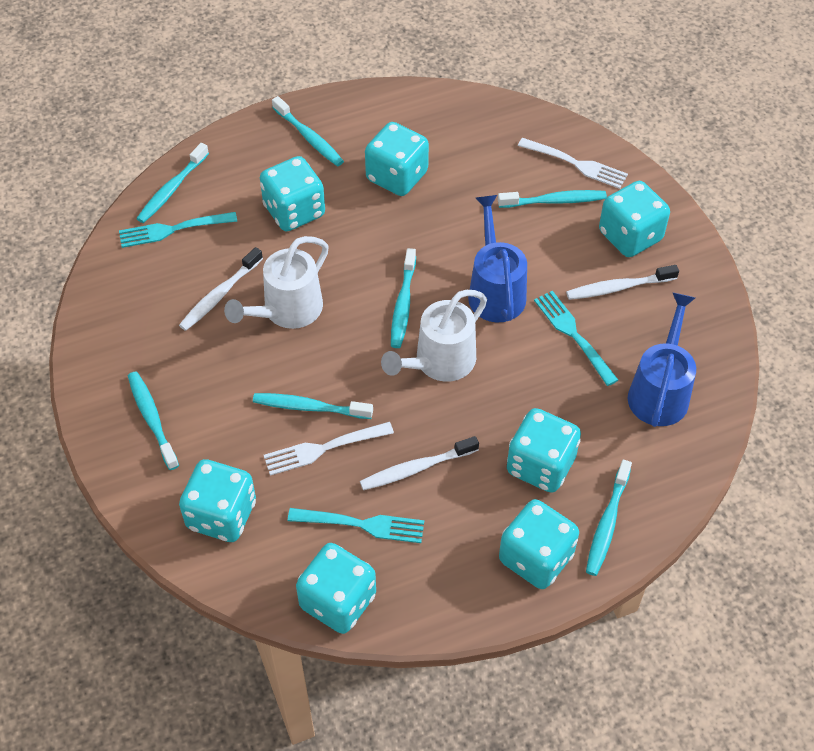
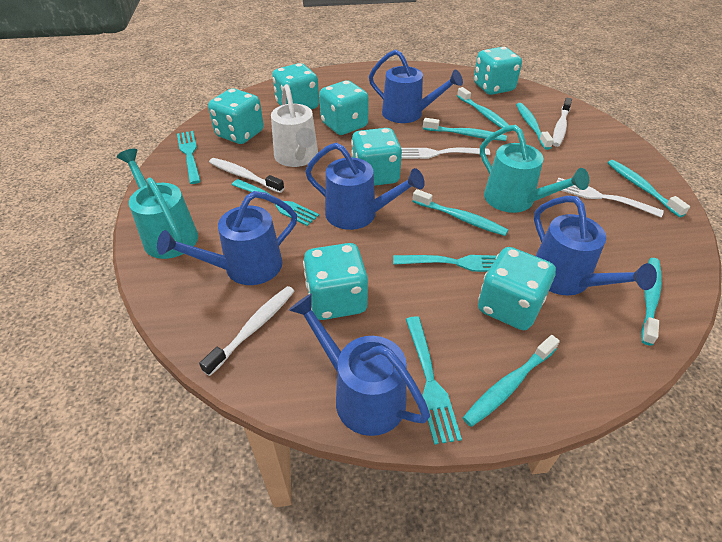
blue watering can: 2 -> 5
turquoise fork: 3 -> 4
turquoise watering can: 0 -> 2
white watering can: 2 -> 1

